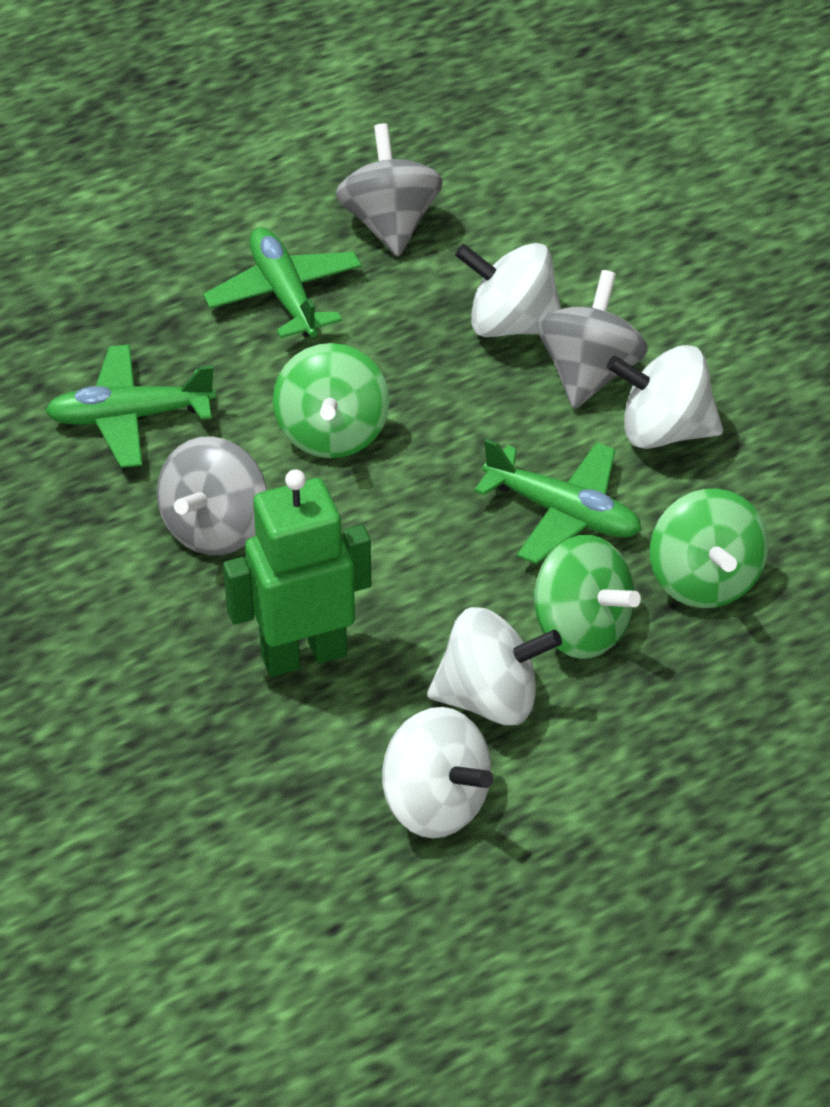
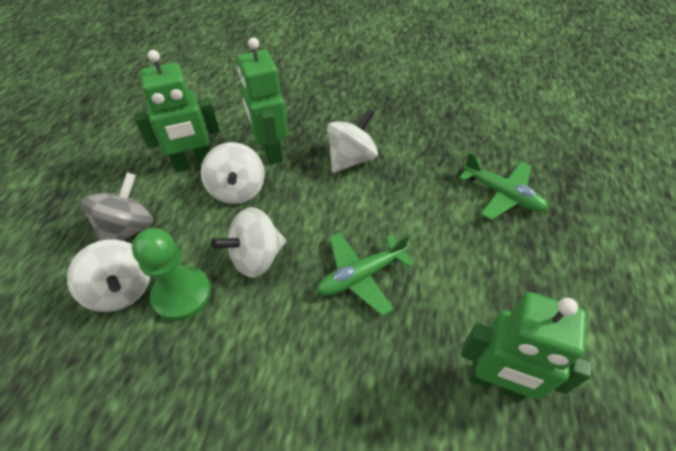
green pawn: 0 -> 1
green plane: 3 -> 2
green robot: 1 -> 3
green spinning top: 3 -> 0
grey spinning top: 3 -> 1

